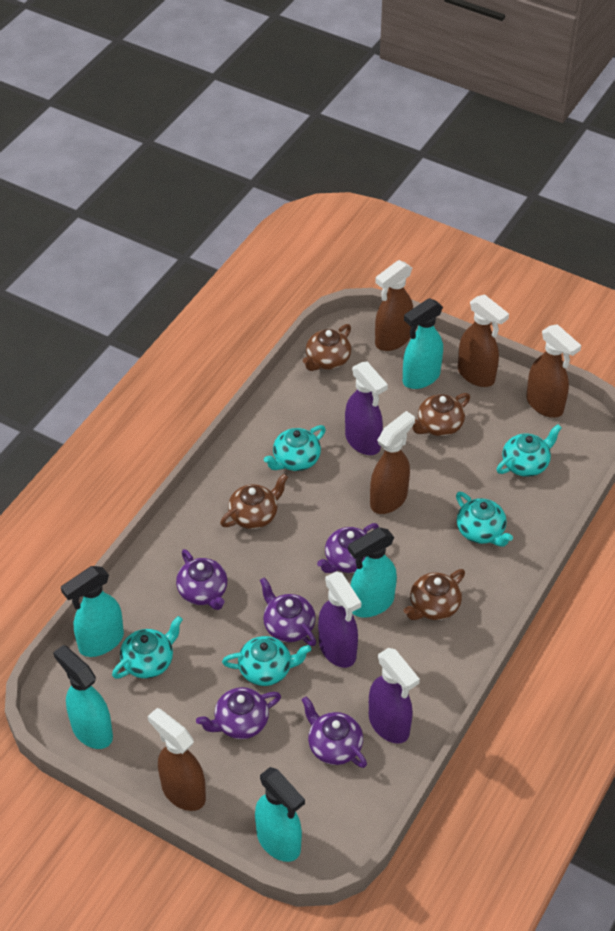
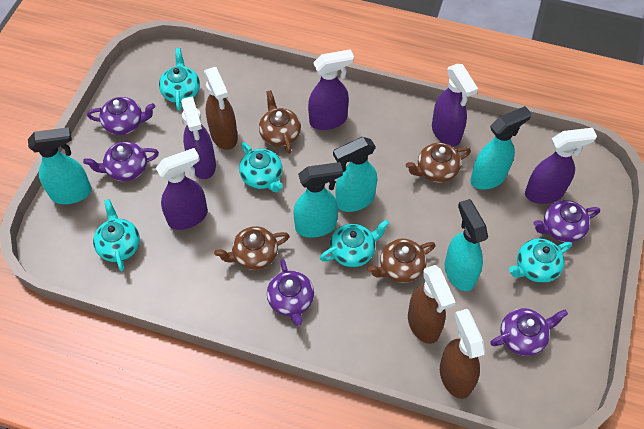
brown spray bottle: 5 -> 3
purple spray bottle: 3 -> 5

